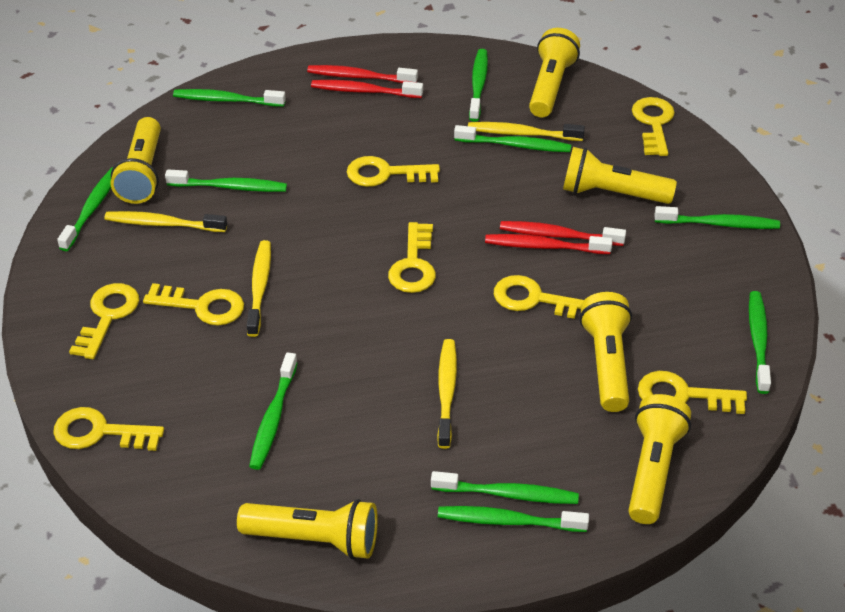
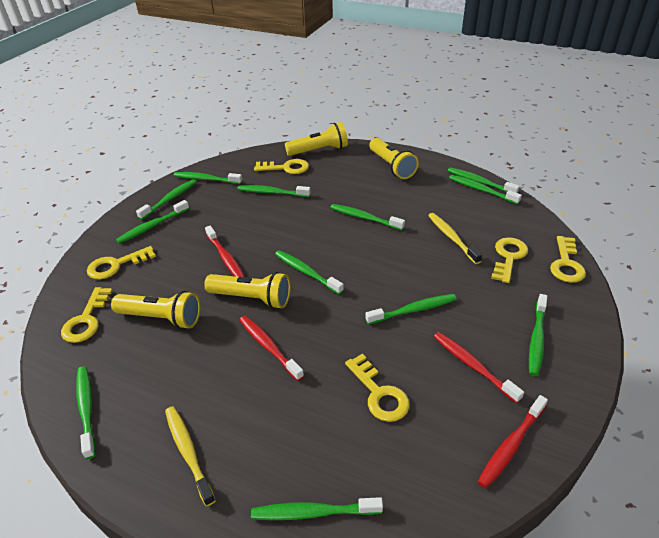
green toothbrush: 10 -> 12
yellow flashlight: 6 -> 4
yellow key: 8 -> 6
yellow toothbrush: 4 -> 2

